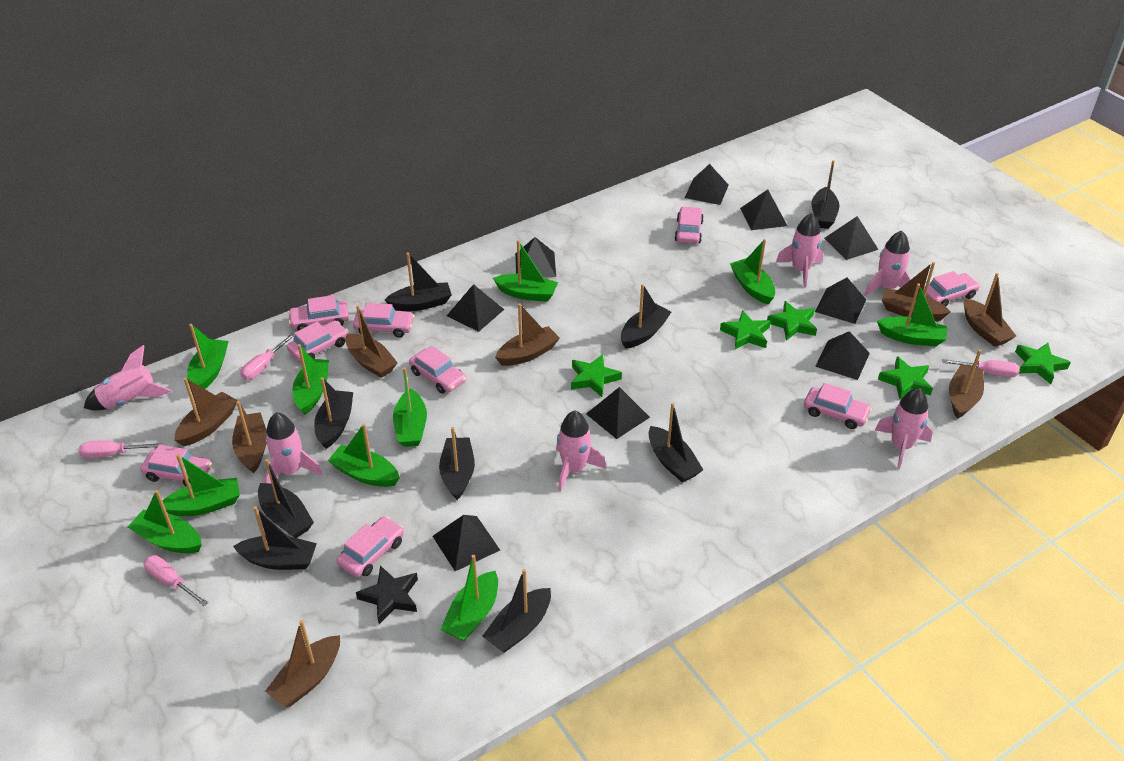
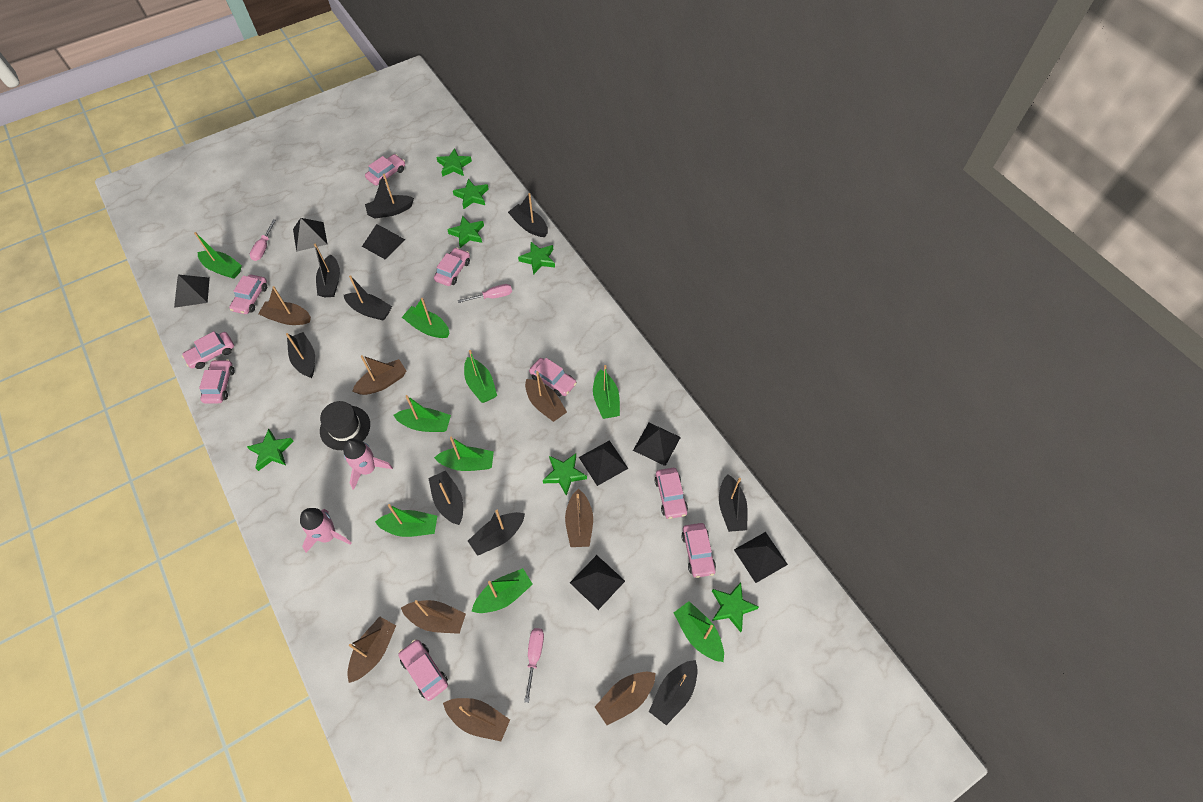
black hat: 0 -> 1
black pyramid: 9 -> 7
black star: 1 -> 0
green boat: 10 -> 9
green star: 5 -> 7
pink rocket: 6 -> 2
pink screwdriver: 4 -> 3

